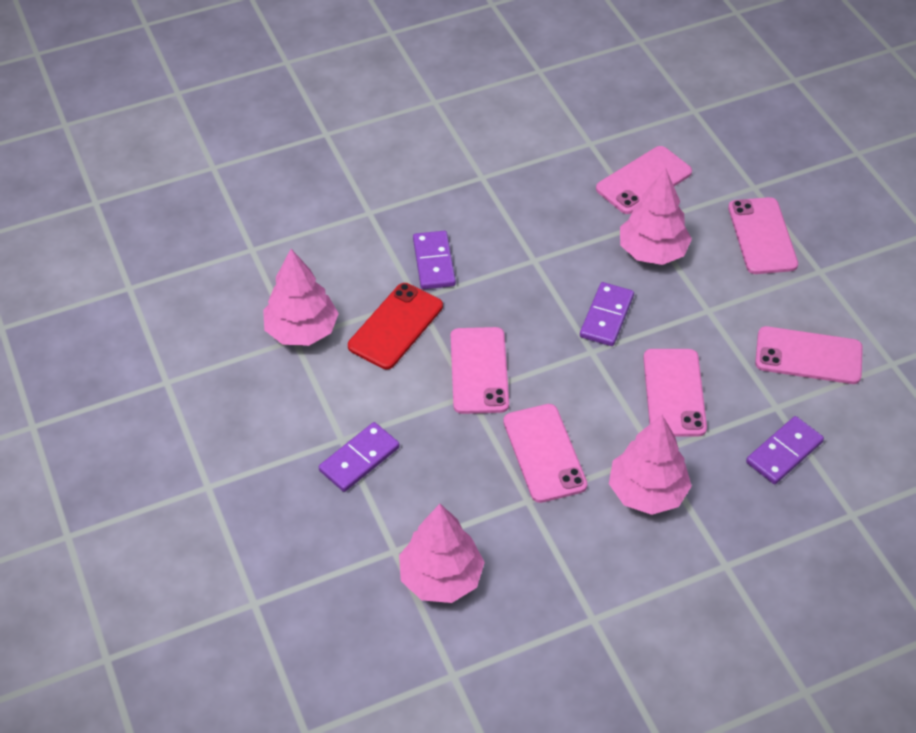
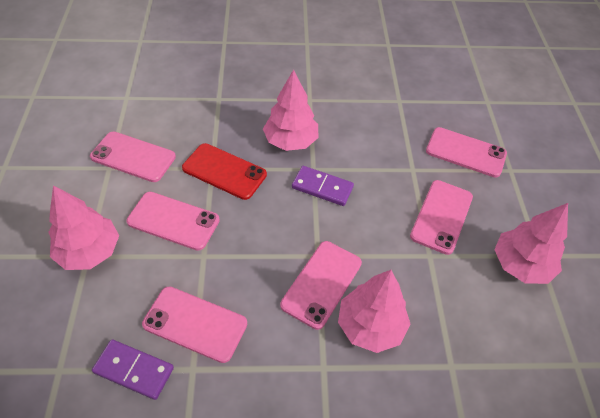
purple domino: 4 -> 2

